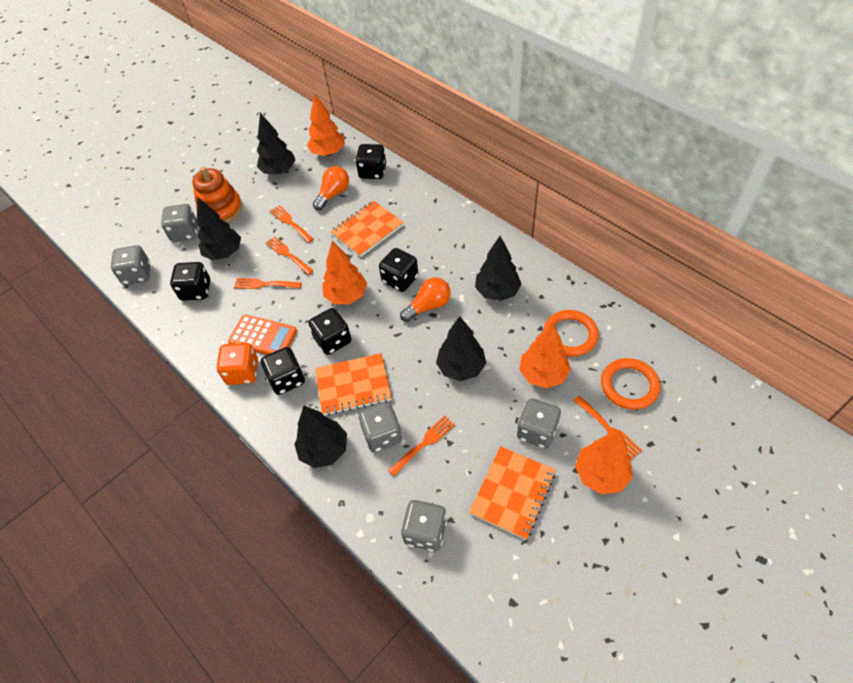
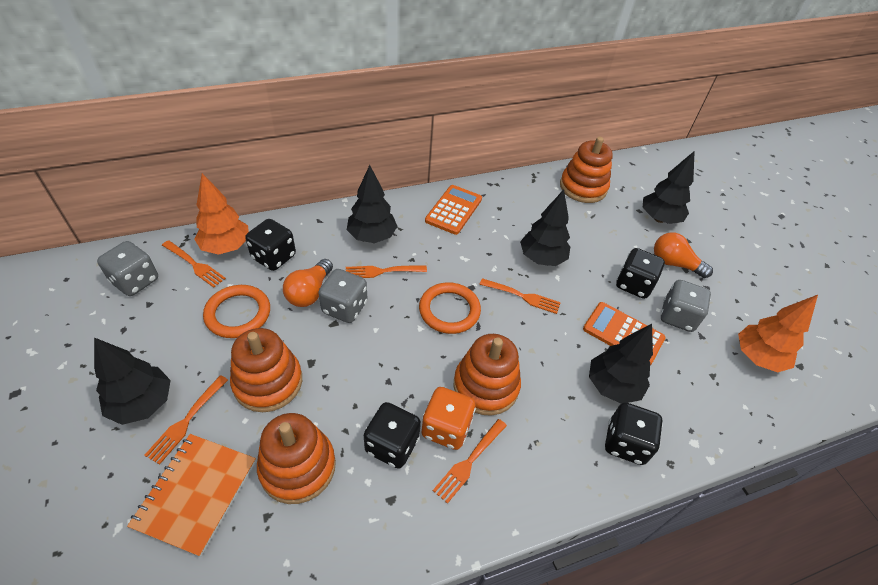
black dice: 5 -> 4
grey dice: 5 -> 3
orange calculator: 1 -> 2
orange notebook: 3 -> 1
orange stacking toy: 1 -> 4
orange tree: 4 -> 2

